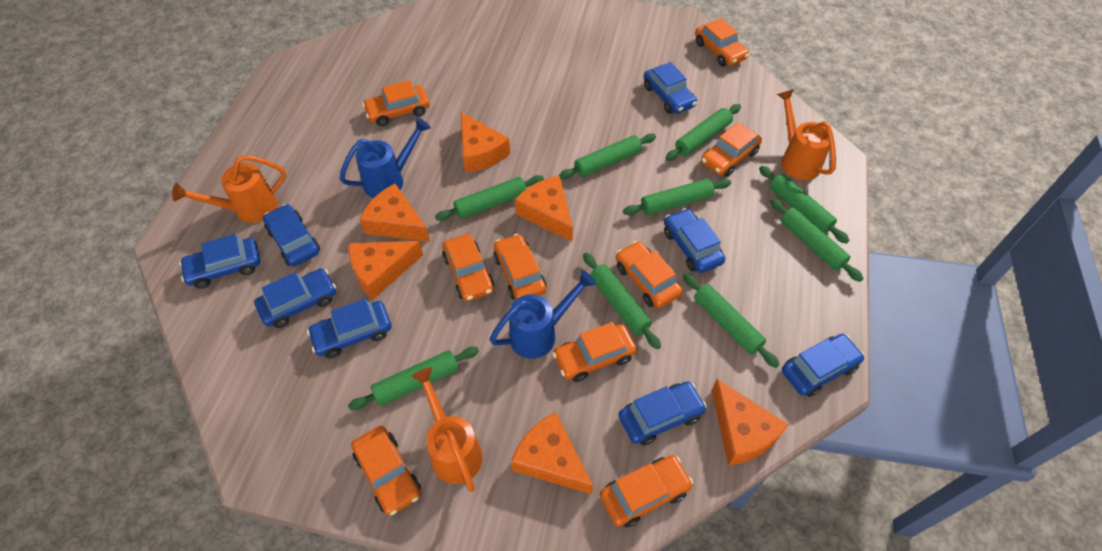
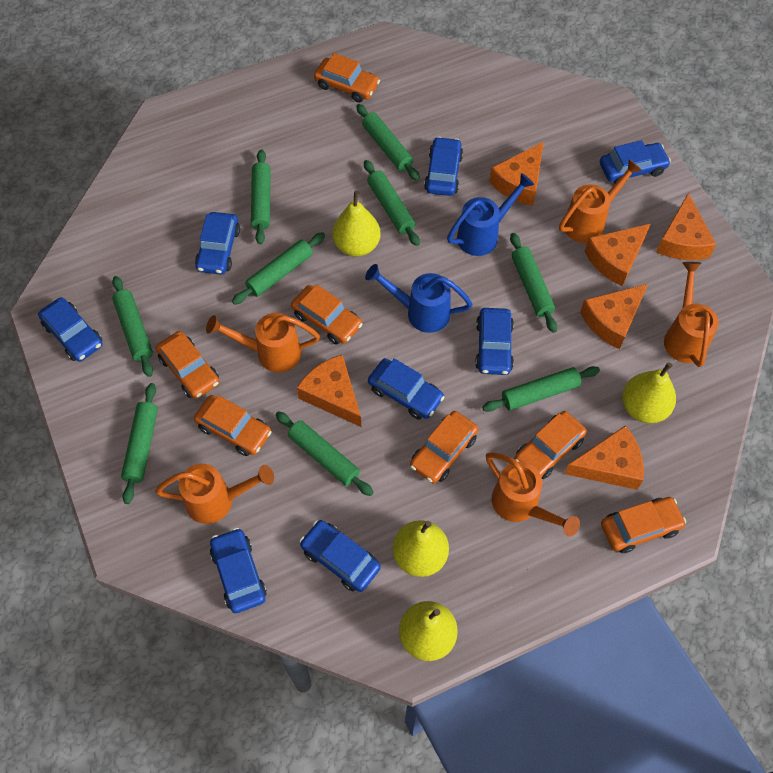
orange car: 9 -> 7
orange watering can: 3 -> 5
yellow pear: 0 -> 4

